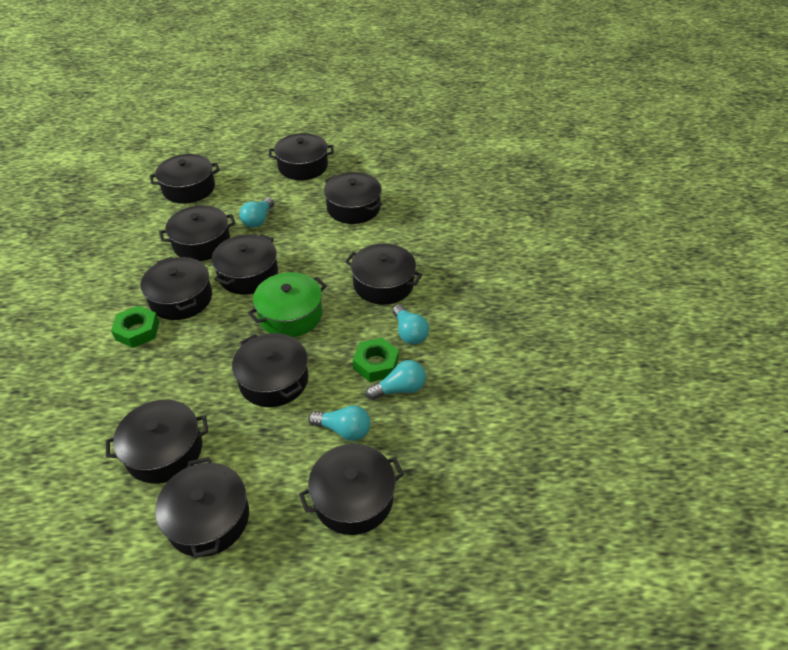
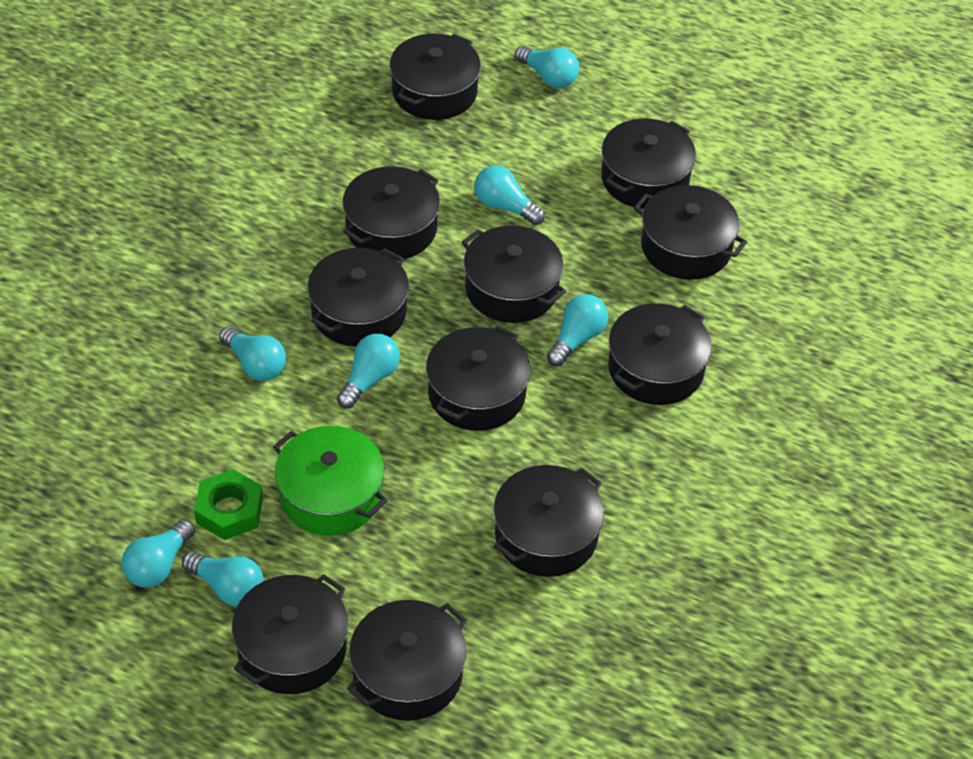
green nut: 2 -> 1
turquoise light bulb: 4 -> 7

